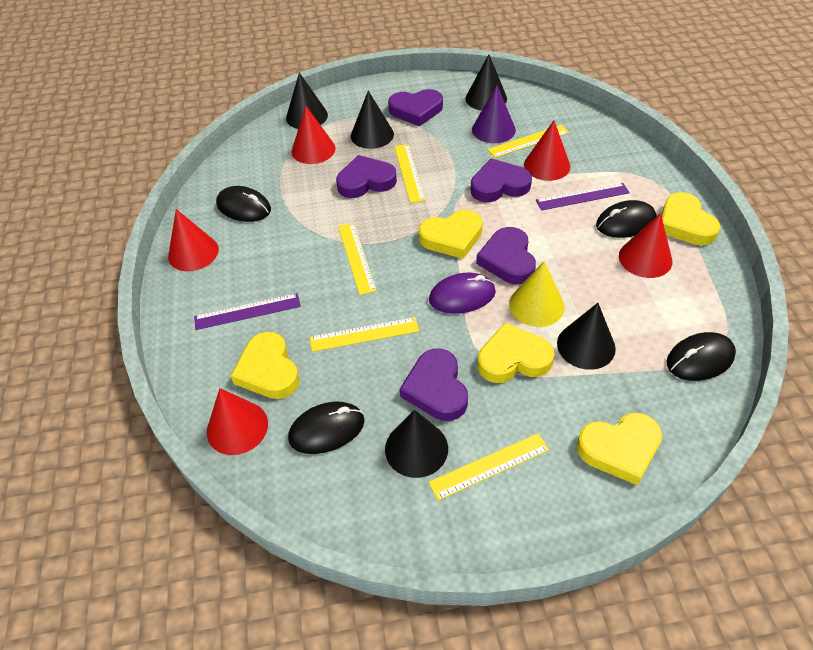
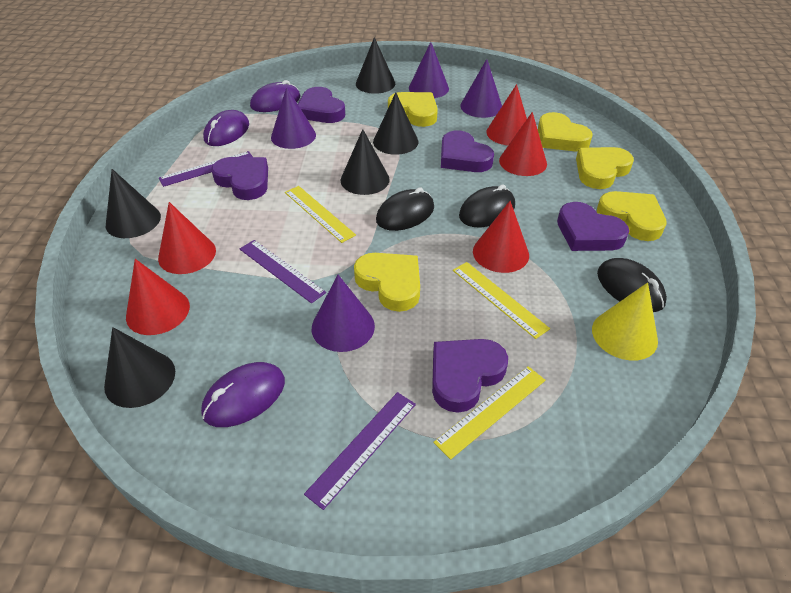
black mouse: 4 -> 3
purple cone: 1 -> 4
purple mouse: 1 -> 3
purple ruler: 2 -> 3
yellow ruler: 5 -> 3

